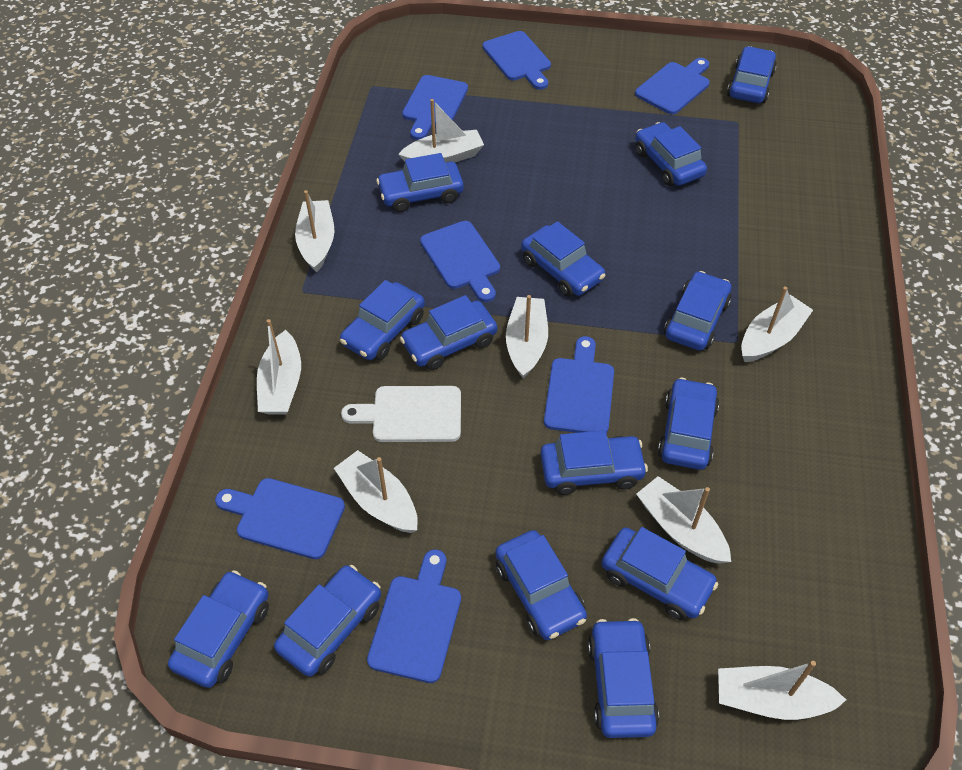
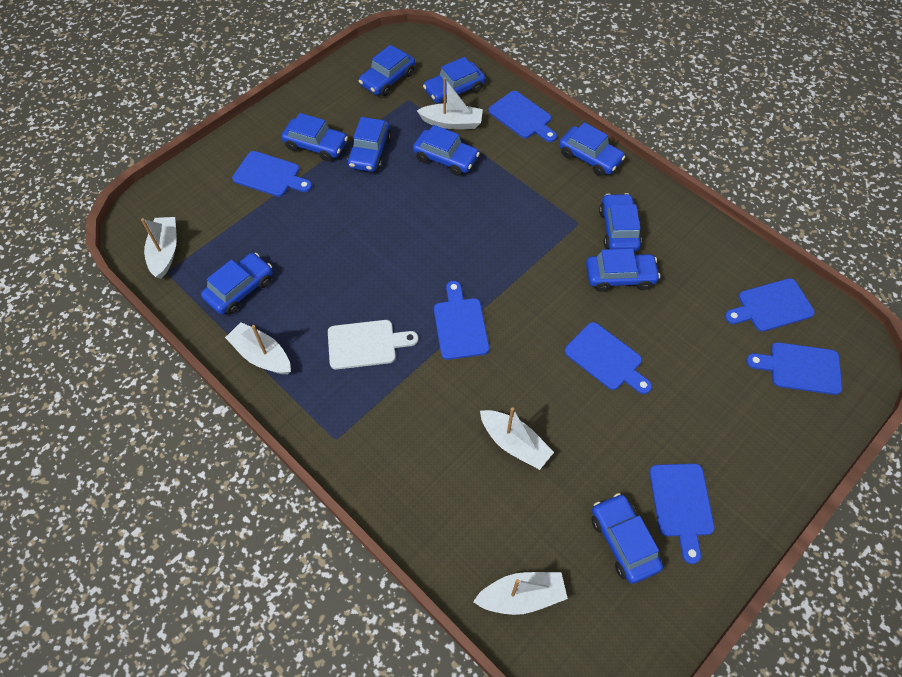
blue car: 14 -> 10
white boat: 8 -> 5

